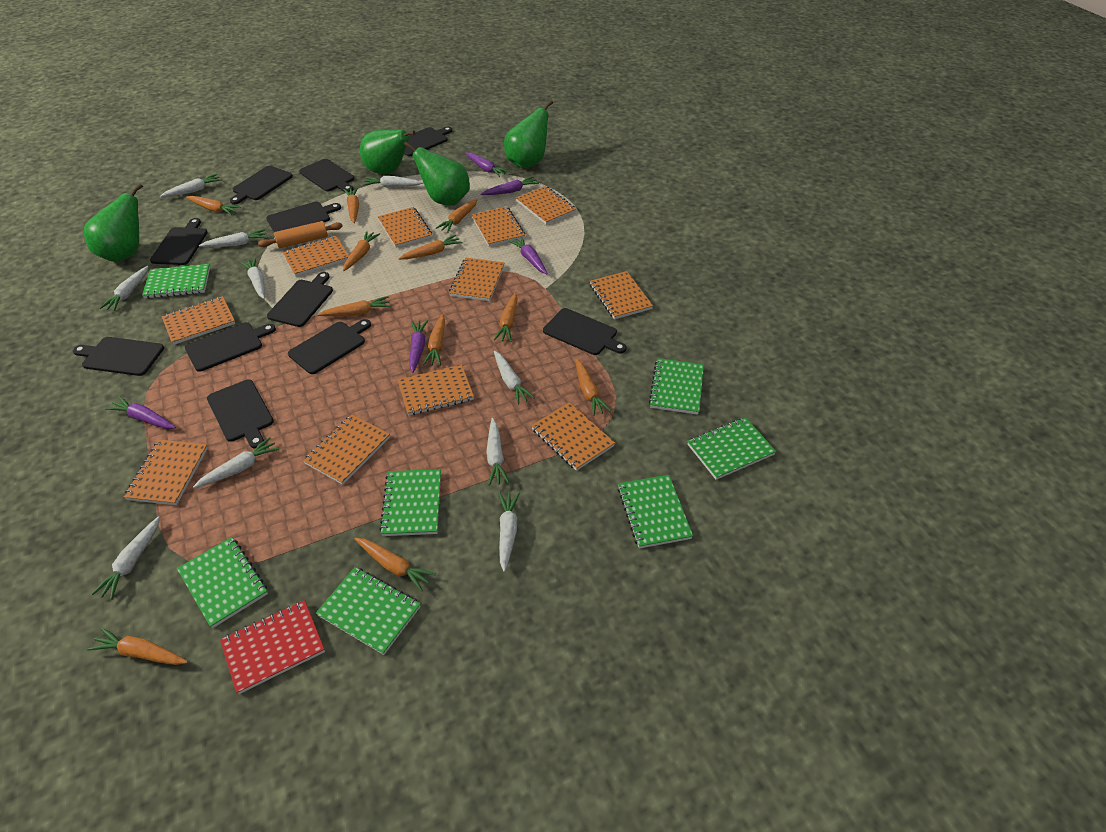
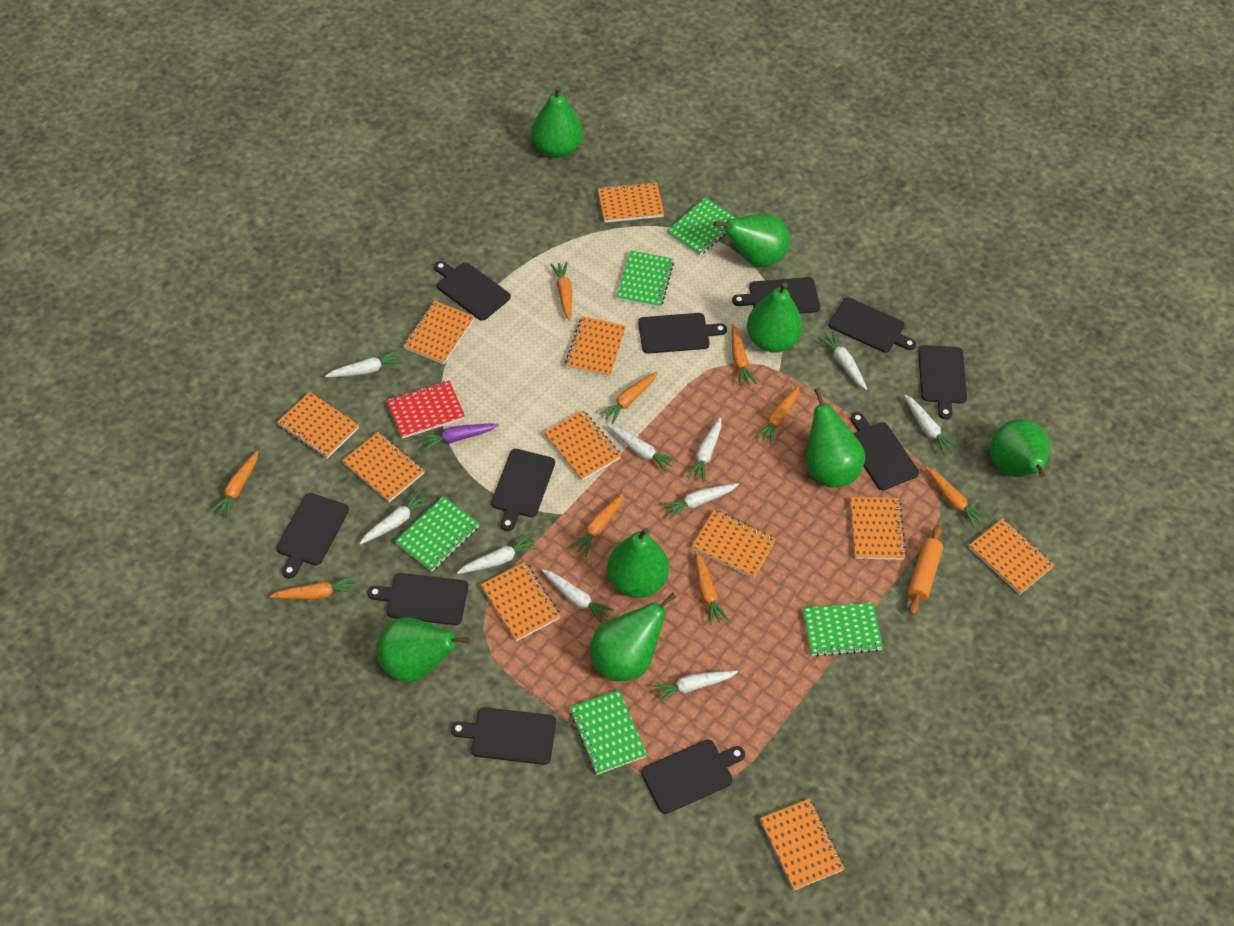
green notebook: 7 -> 5
green pear: 4 -> 8
orange carrot: 11 -> 9
purple carrot: 5 -> 1

